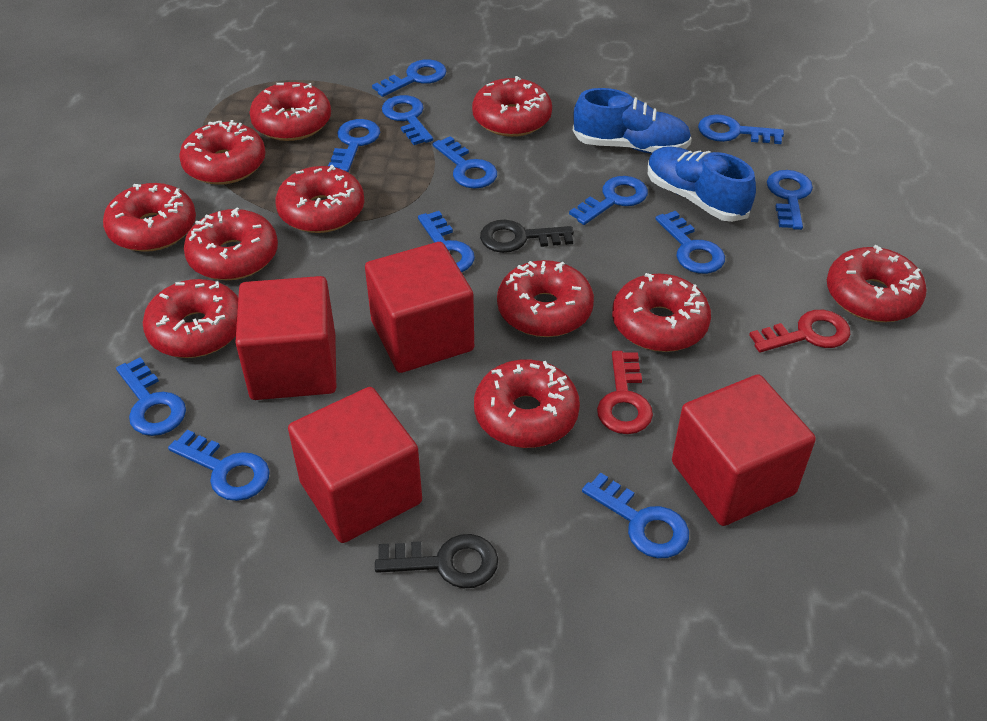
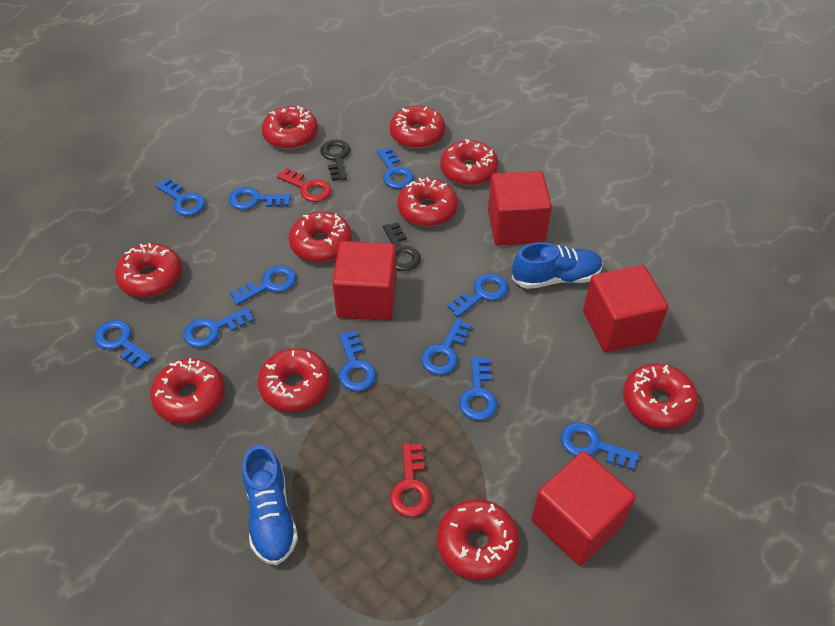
blue key: 12 -> 11
red donut: 11 -> 10

